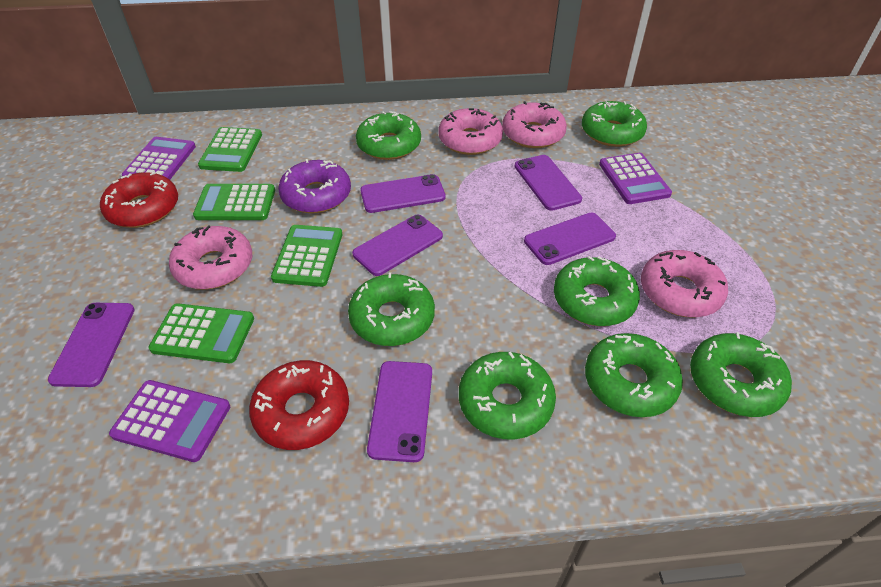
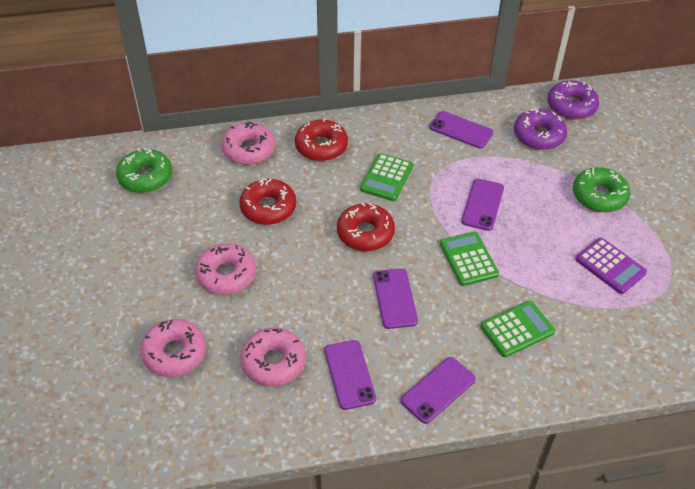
green calculator: 4 -> 3
green donut: 7 -> 2
purple calculator: 3 -> 1
purple donut: 1 -> 2
purple phone: 6 -> 5
red donut: 2 -> 3

